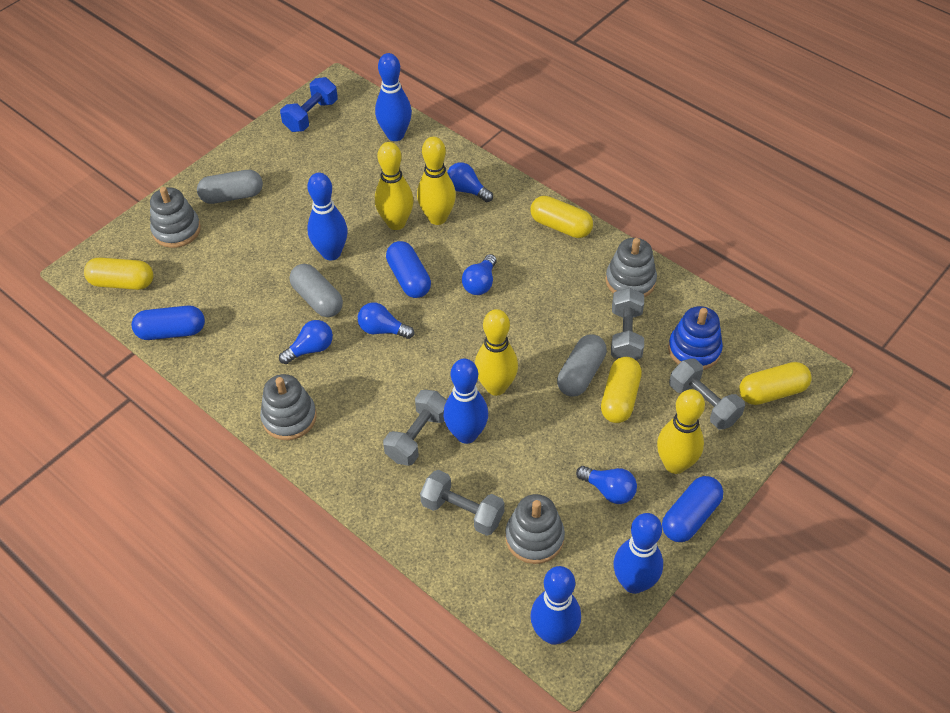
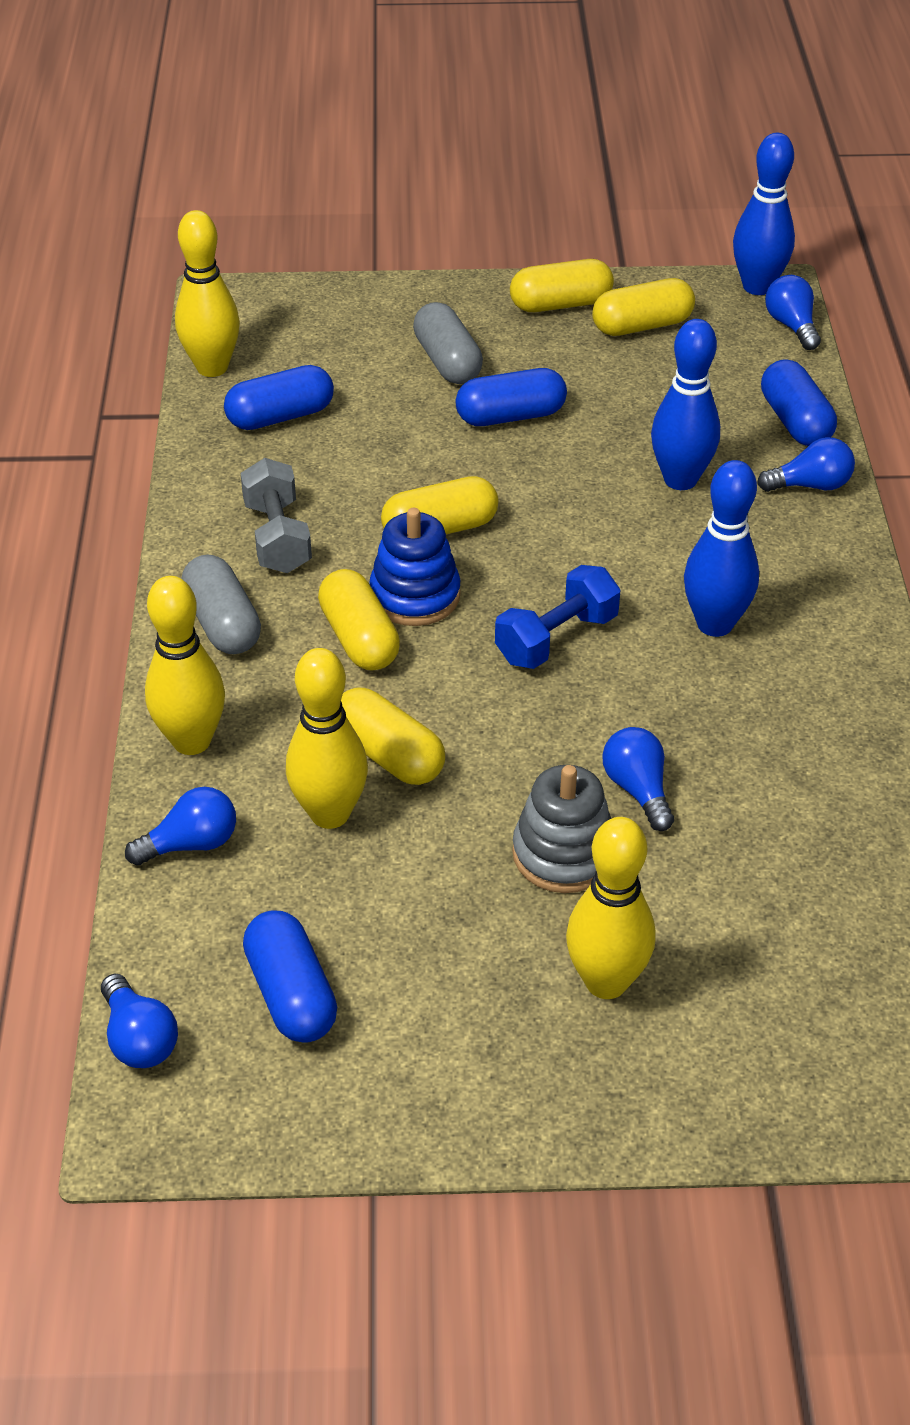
blue bowling pin: 5 -> 3
blue capsule: 3 -> 4
grey capsule: 3 -> 2
grey dumbbell: 4 -> 1
grey stacking toy: 4 -> 1
yellow capsule: 4 -> 5

